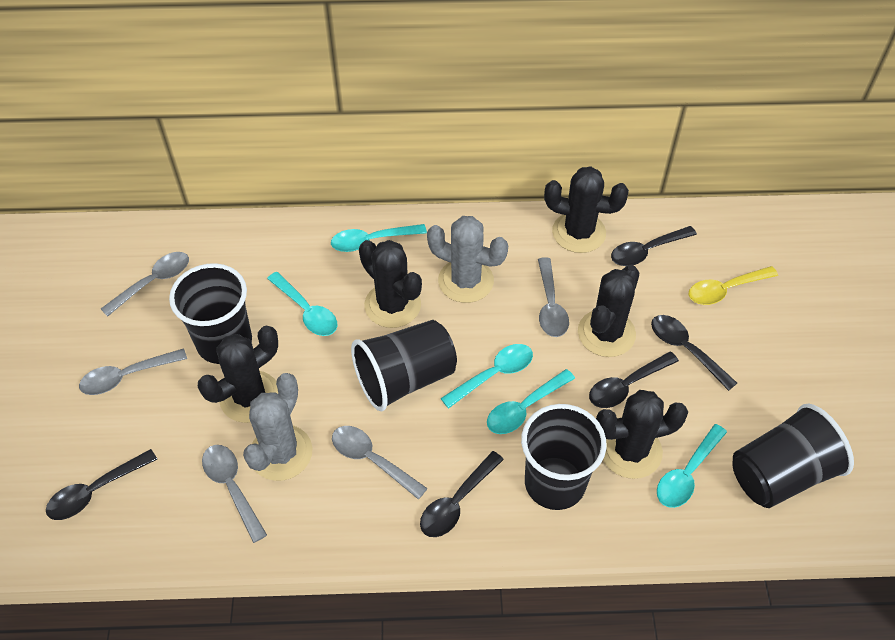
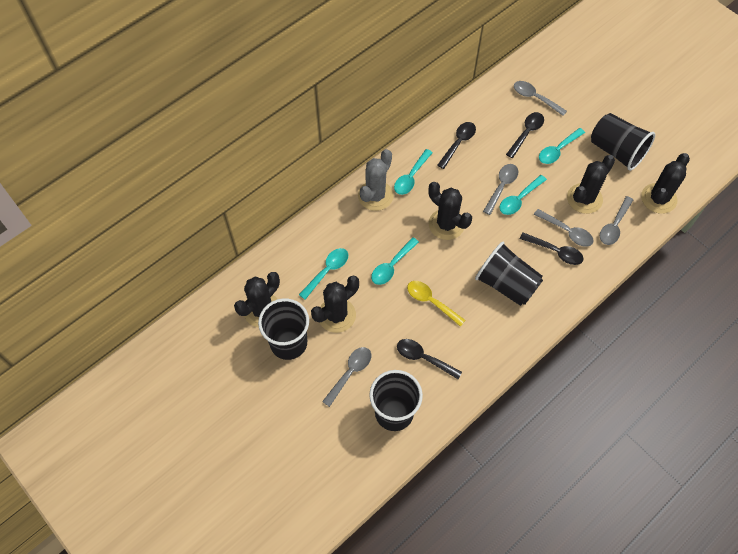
black spoon: 5 -> 4
grey cactus: 2 -> 1

